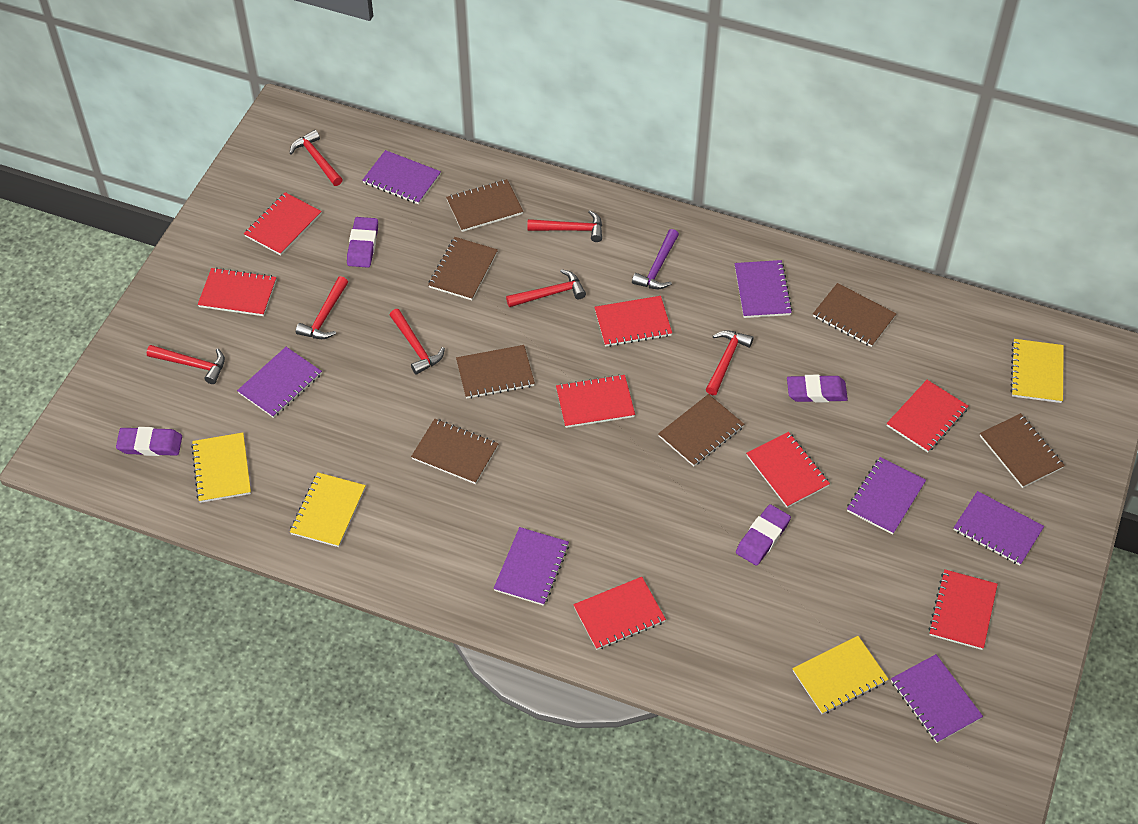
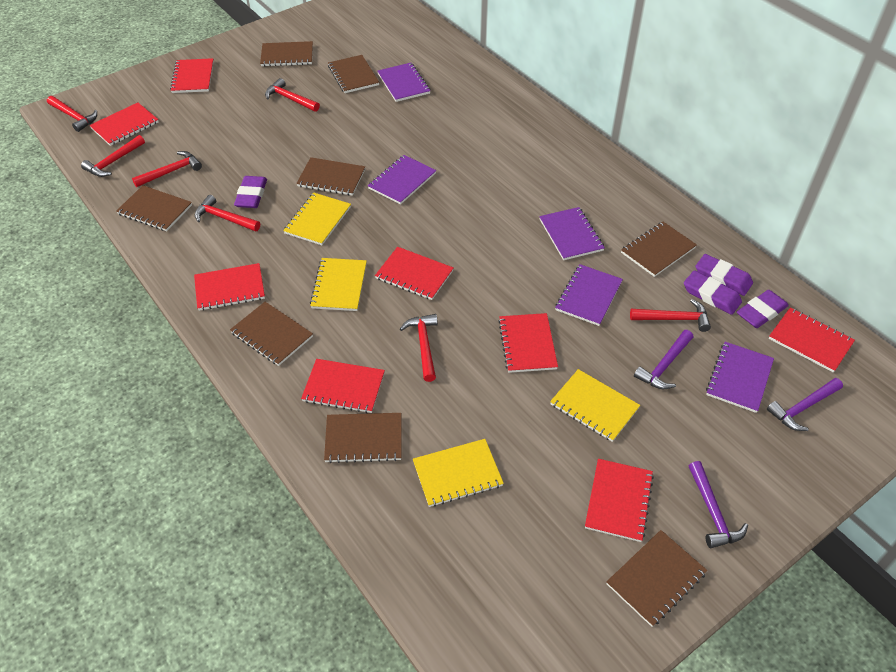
brown notebook: 7 -> 8
purple hammer: 1 -> 3
purple notebook: 7 -> 5

